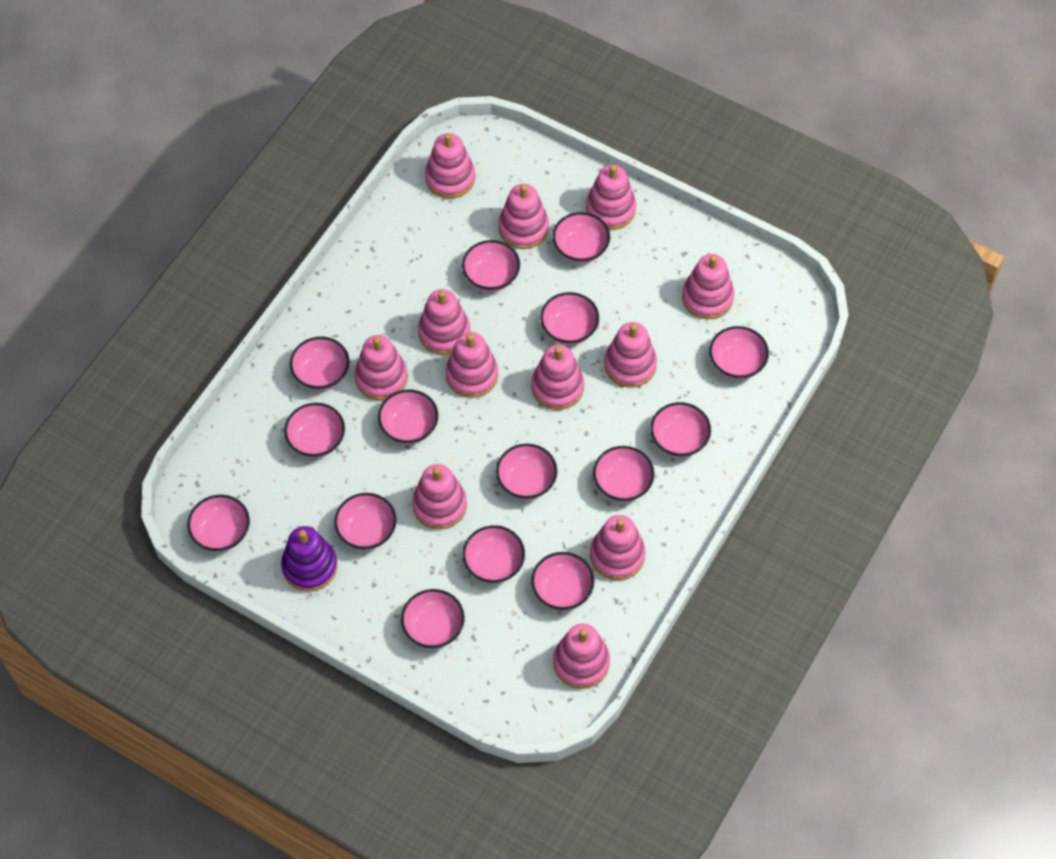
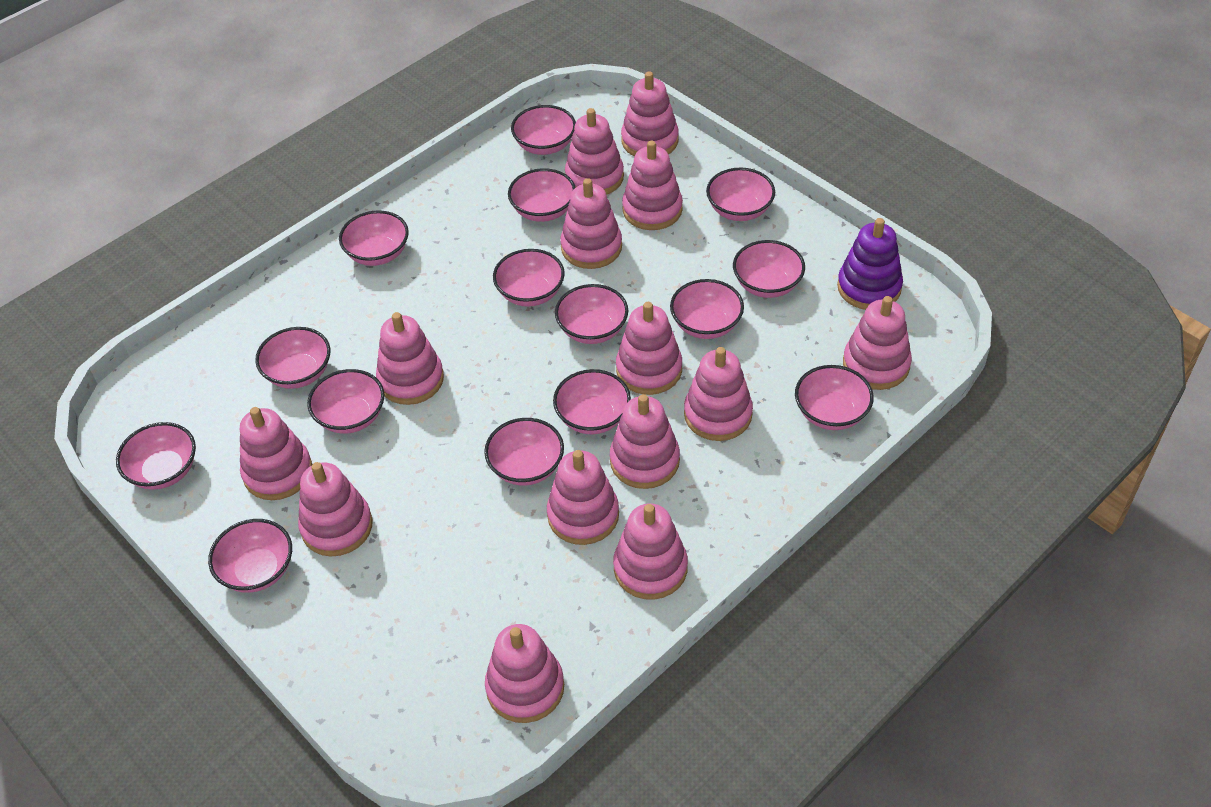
pink stacking toy: 12 -> 14

